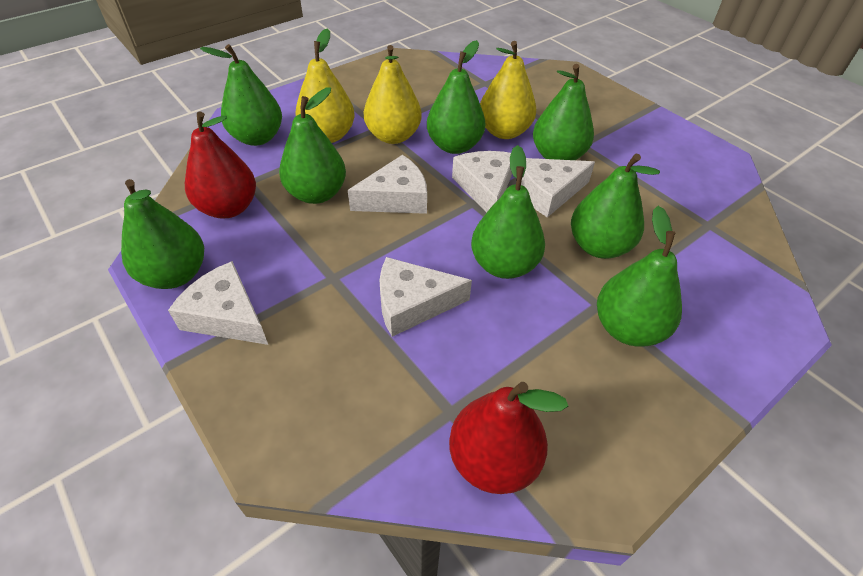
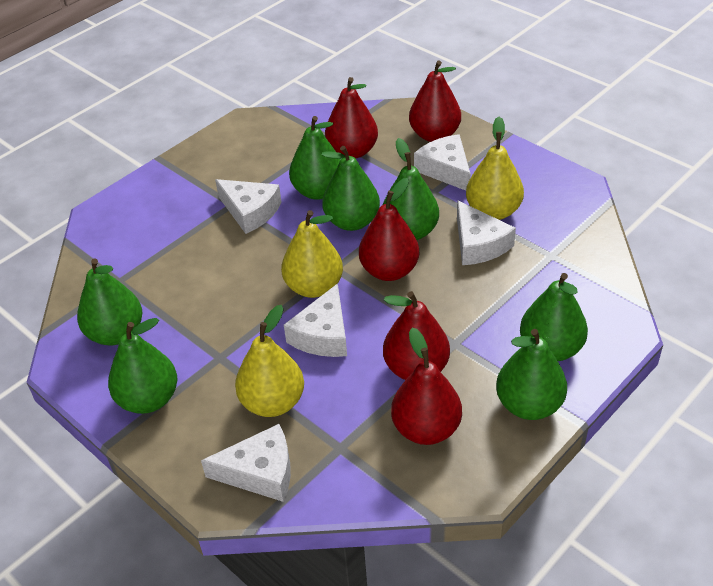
green pear: 8 -> 7
red pear: 2 -> 5

